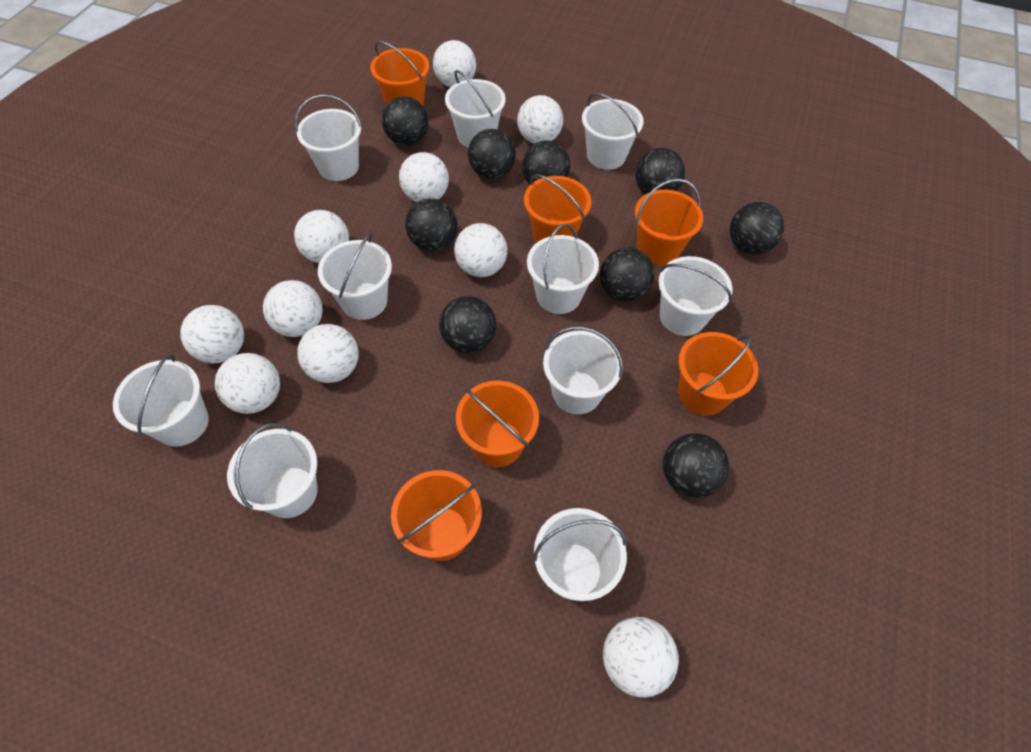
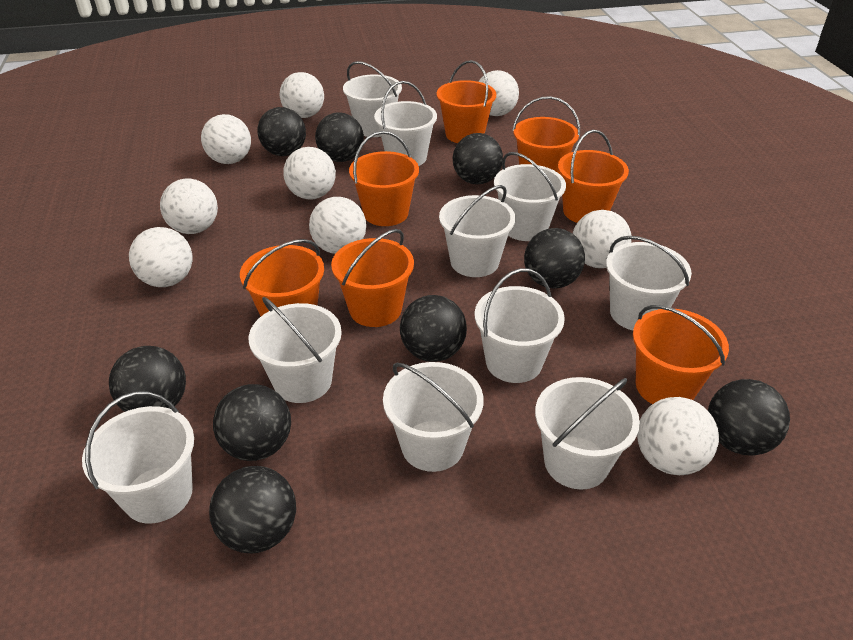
orange bucket: 6 -> 7
white ball: 10 -> 9

